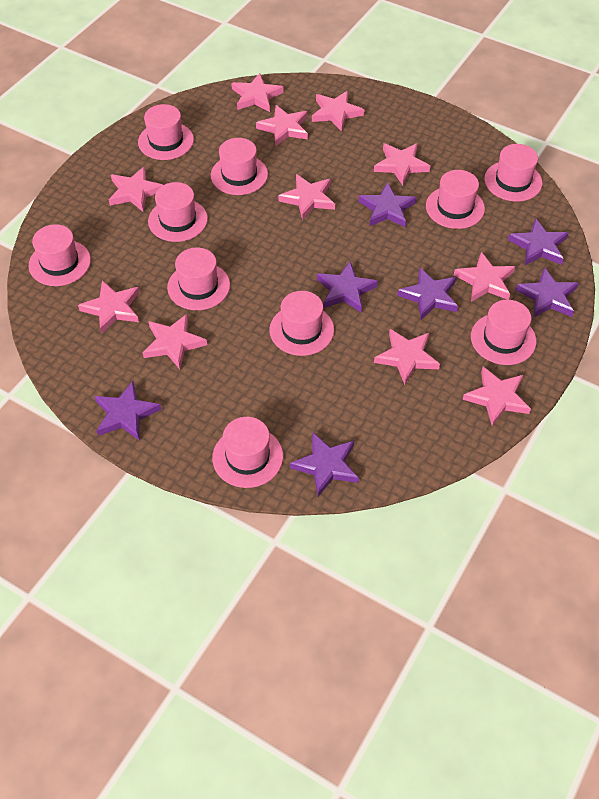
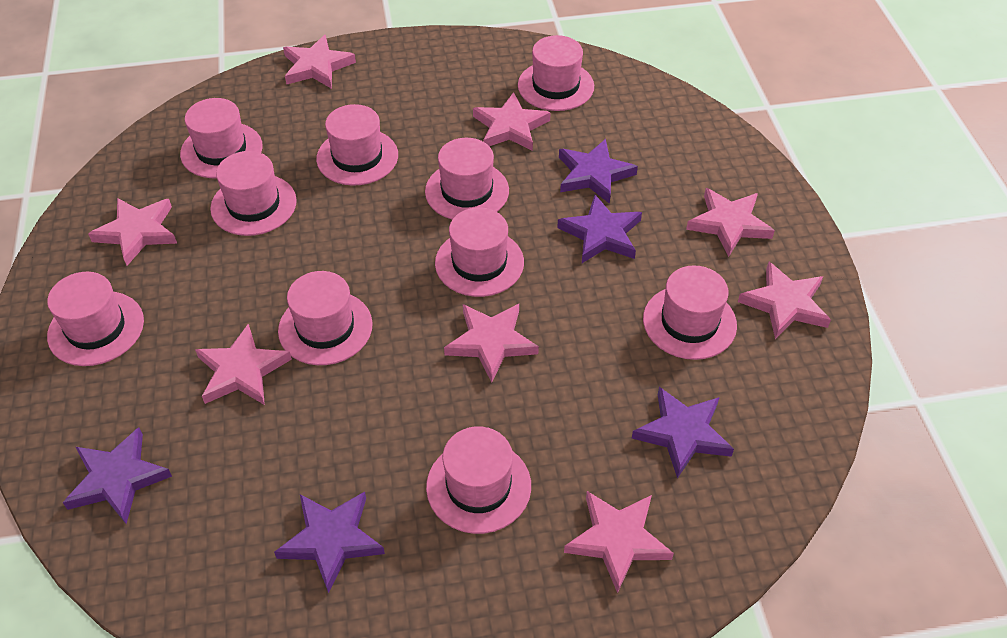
pink star: 11 -> 8
purple star: 7 -> 5

